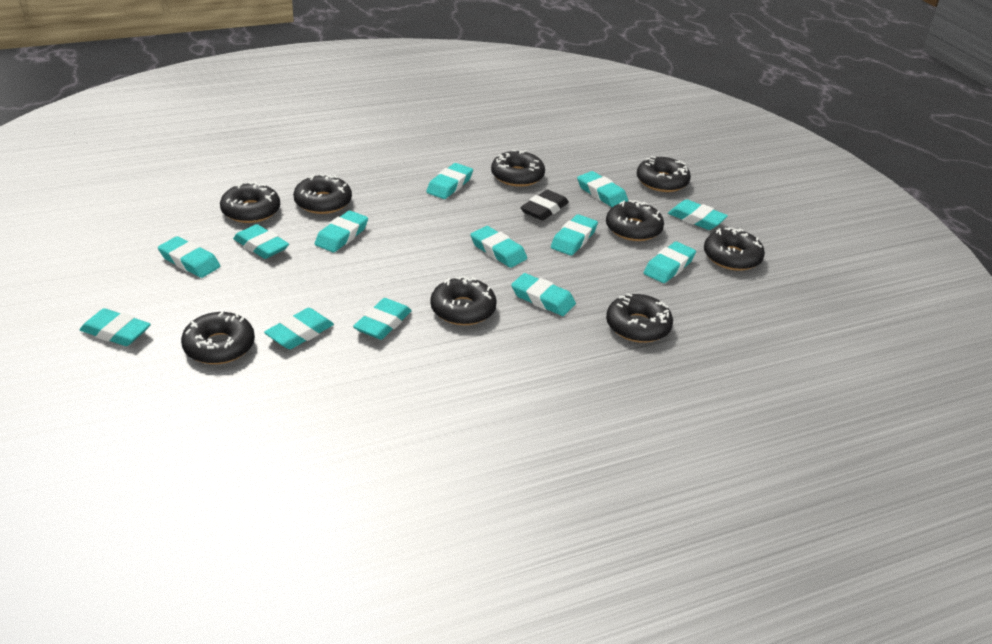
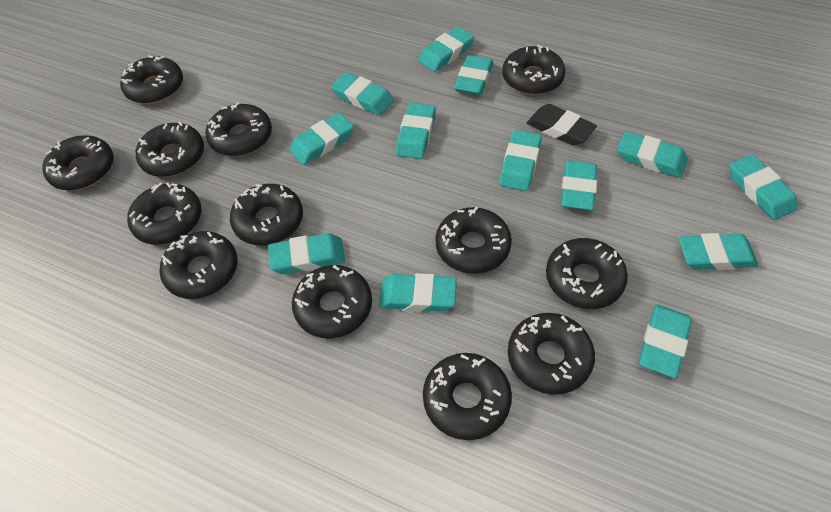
black donut: 9 -> 13

